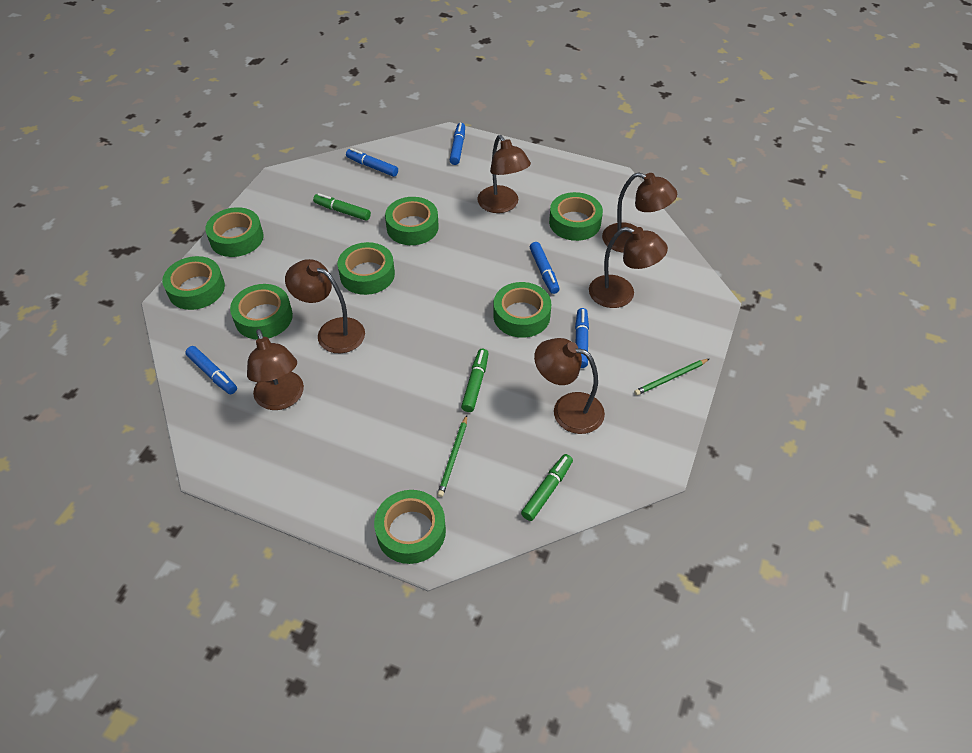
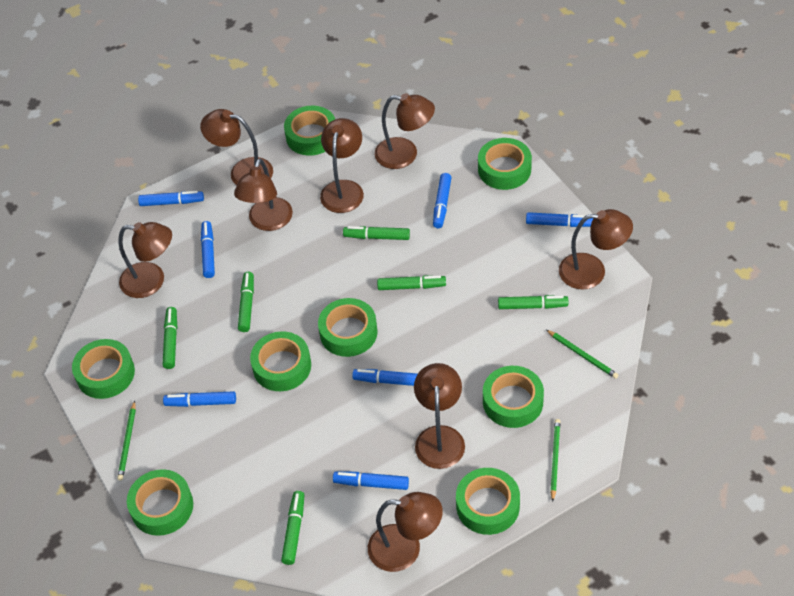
blue marker: 5 -> 7
brown lamp: 6 -> 8
green marker: 3 -> 6
green pencil: 2 -> 3

